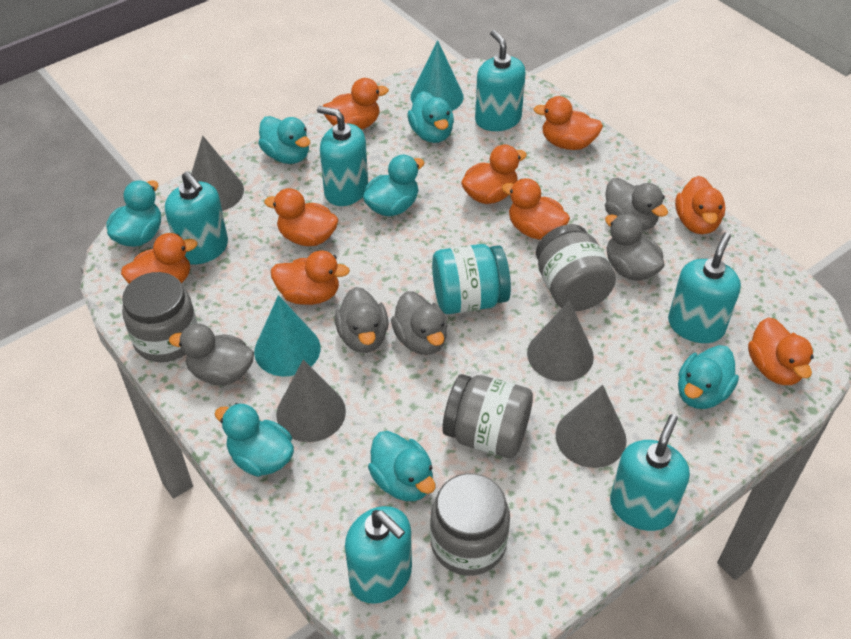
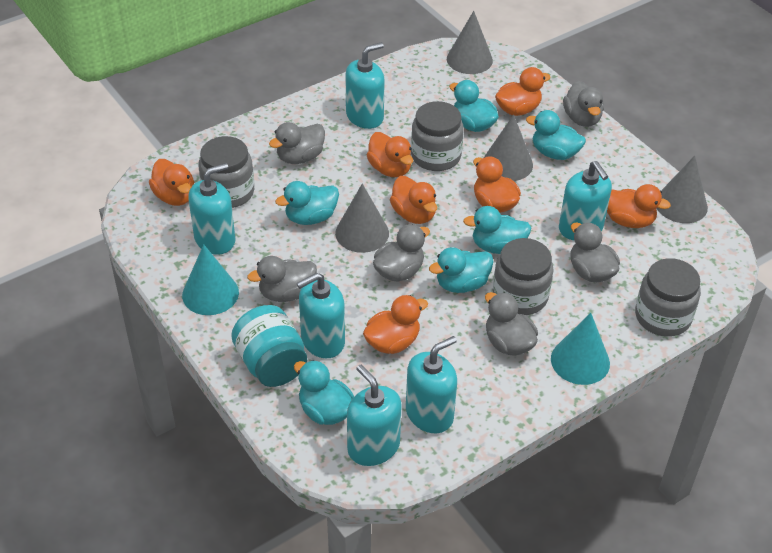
grey duck: 5 -> 6
orange duck: 9 -> 7
turquoise duck: 7 -> 6

